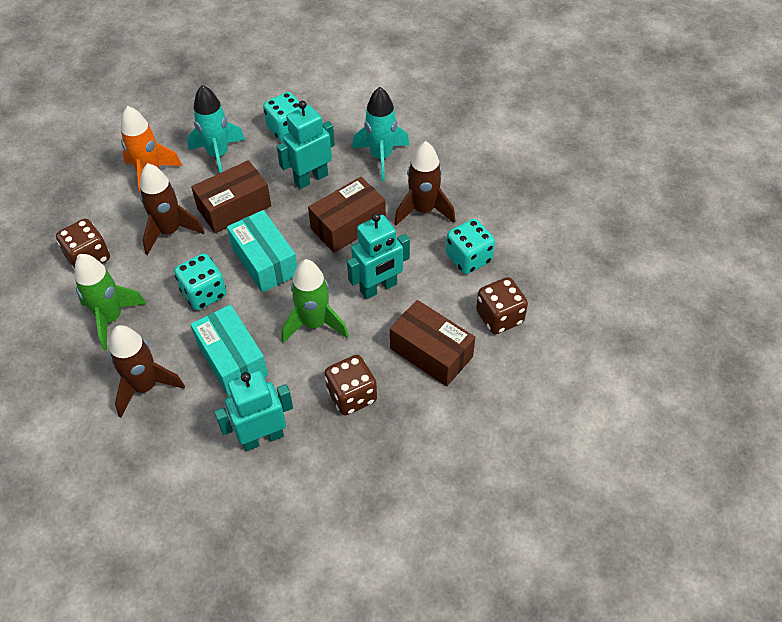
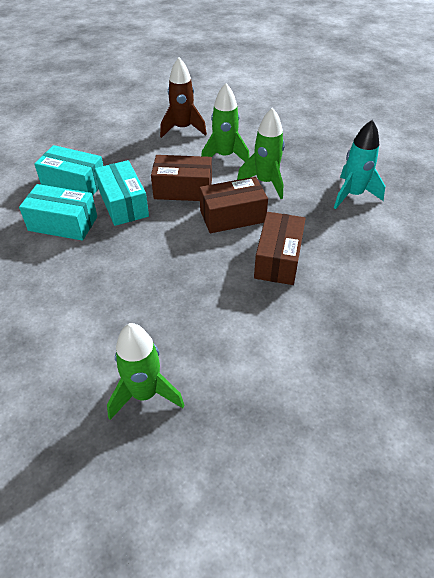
brown dice: 3 -> 0
brown rocket: 3 -> 1
green rocket: 2 -> 3
orange rocket: 1 -> 0
turquoise box: 2 -> 3
turquoise dice: 3 -> 0
turquoise robot: 3 -> 0
turquoise rocket: 2 -> 1

